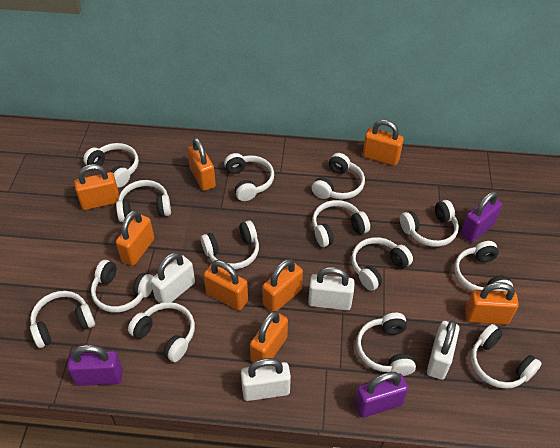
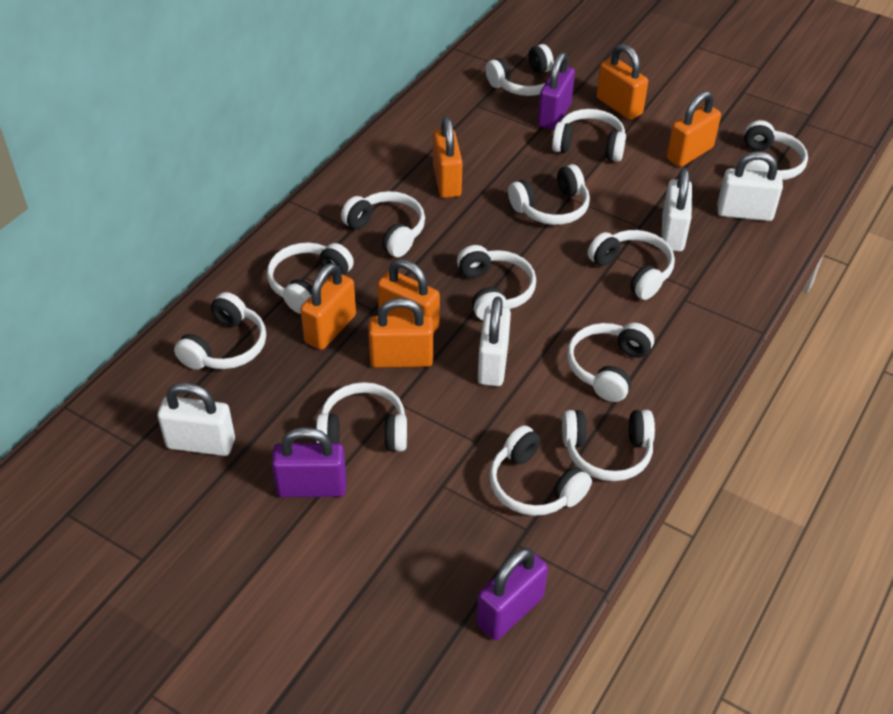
orange padlock: 8 -> 6
white headphones: 14 -> 13

